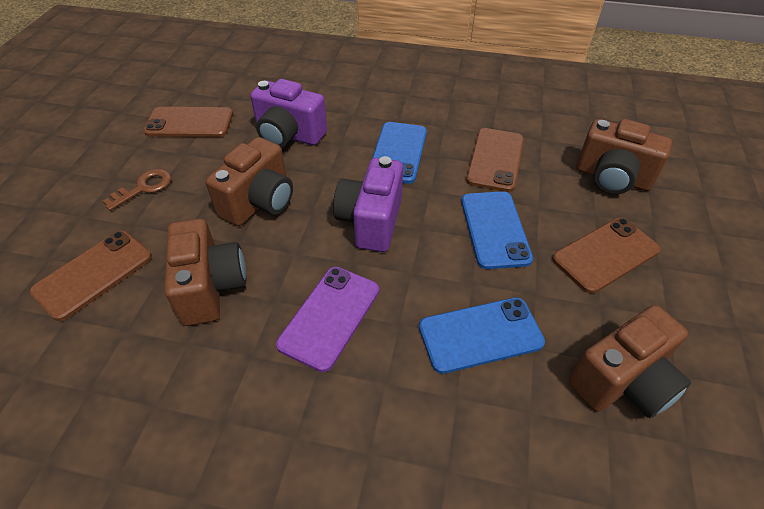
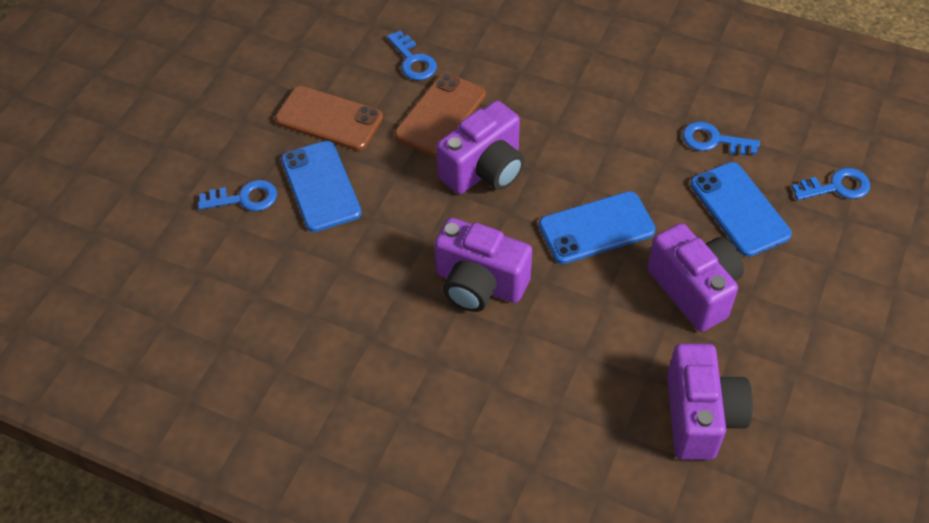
blue key: 0 -> 4
brown camera: 4 -> 0
brown key: 1 -> 0
brown phone: 4 -> 2
purple camera: 2 -> 4
purple phone: 1 -> 0

